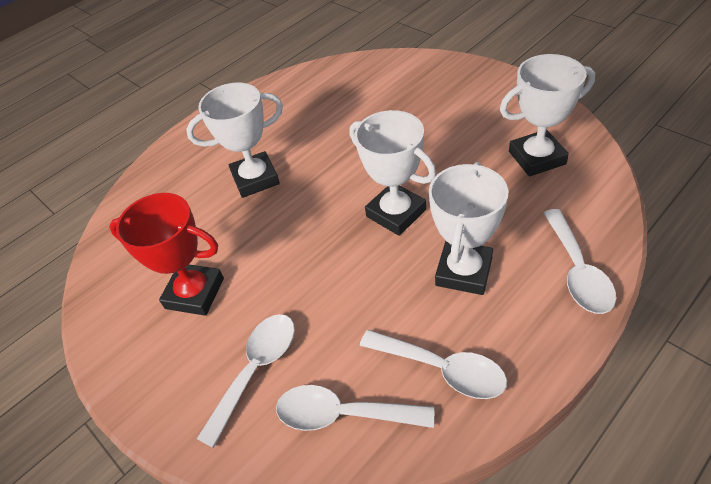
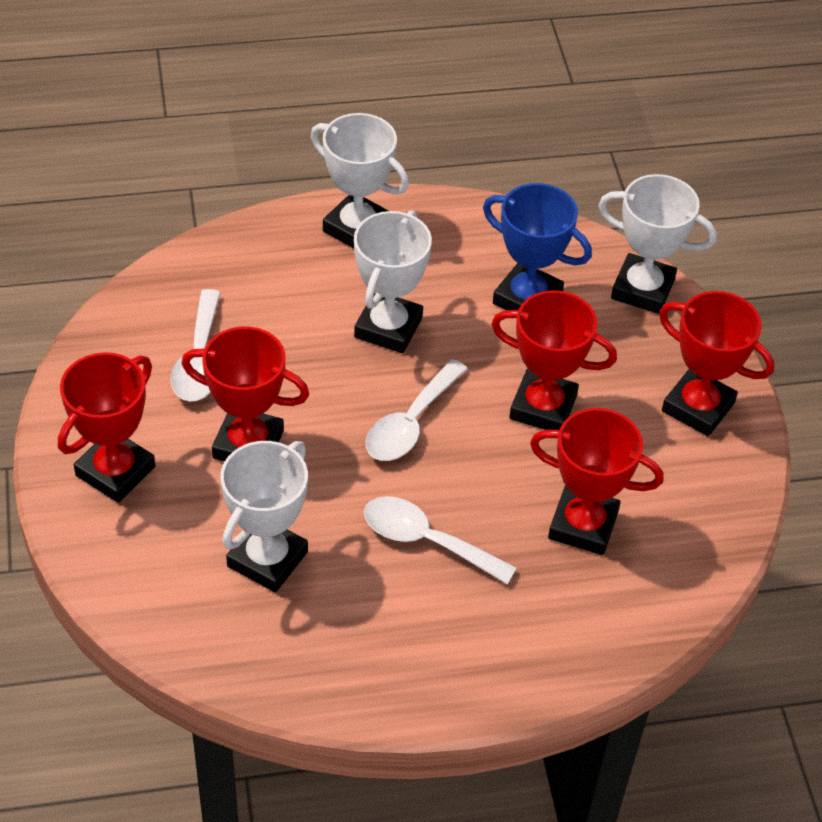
blue trophy: 0 -> 1
red trophy: 1 -> 5
white spoon: 4 -> 3

